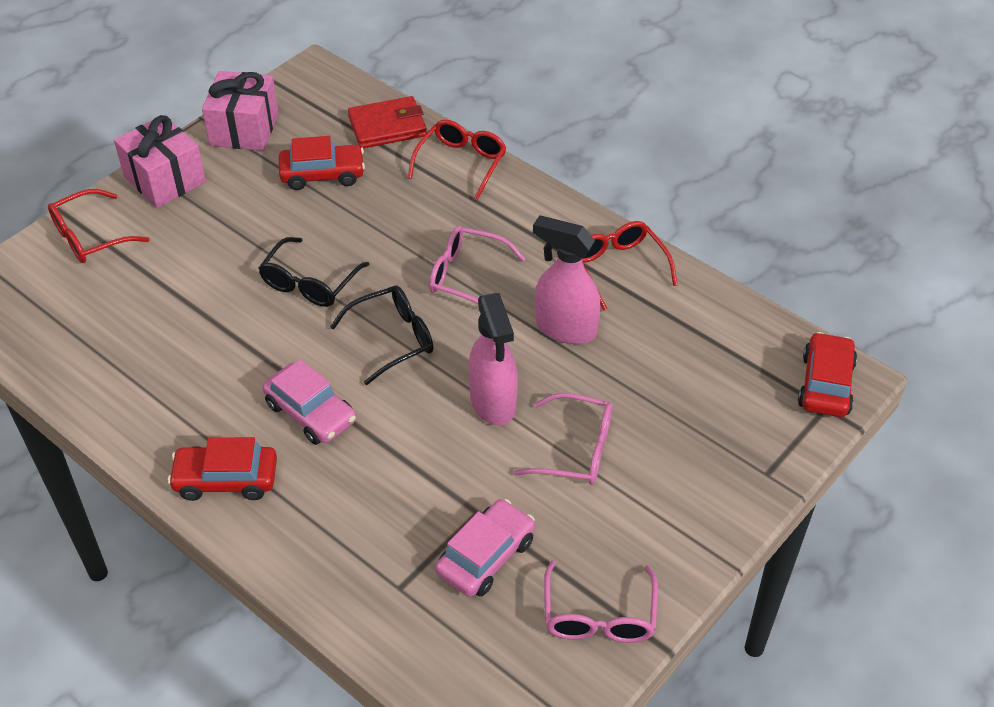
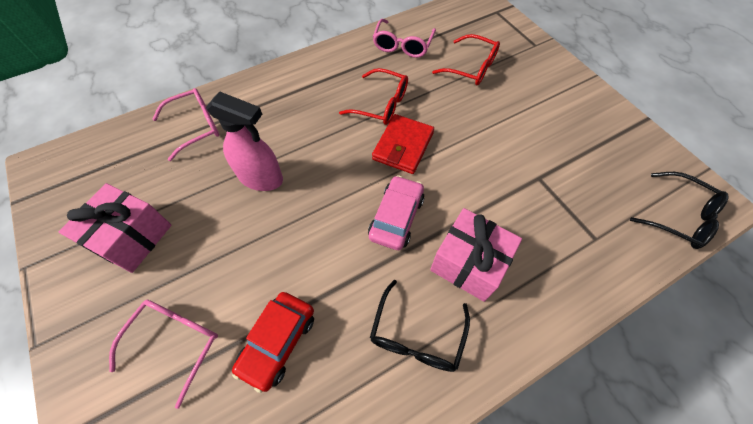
pink car: 2 -> 1
pink spray bottle: 2 -> 1
red car: 3 -> 1
red glasses: 3 -> 2

